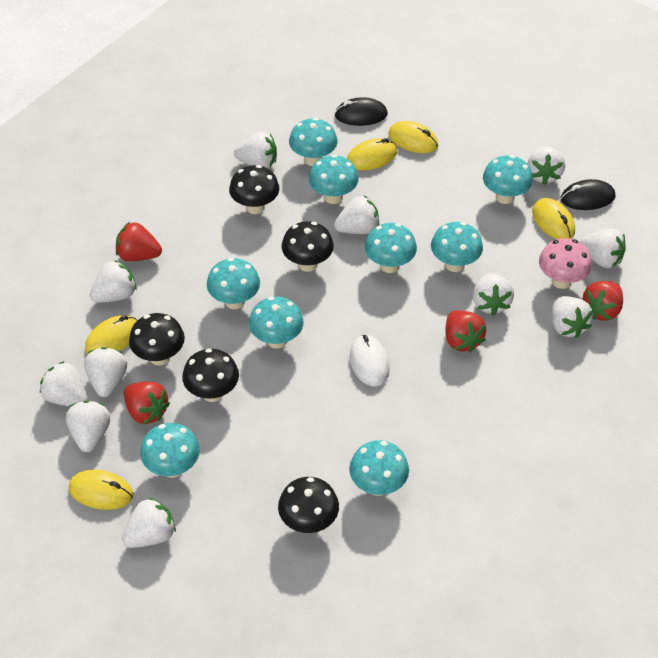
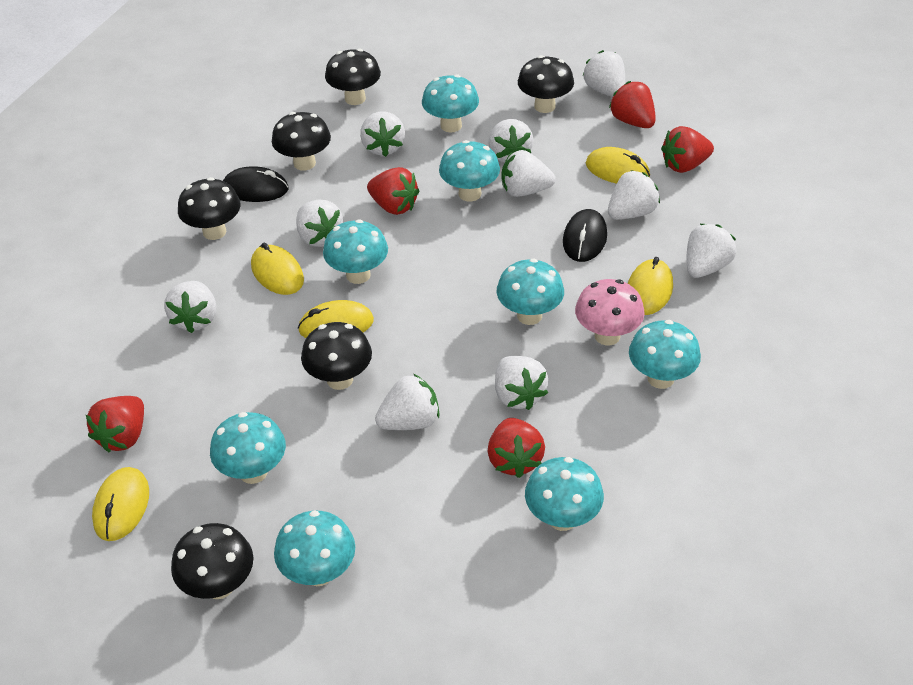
black mushroom: 5 -> 6
red strawberry: 4 -> 5
turquoise mushroom: 9 -> 8
white mouse: 1 -> 0
white strawberry: 11 -> 10

